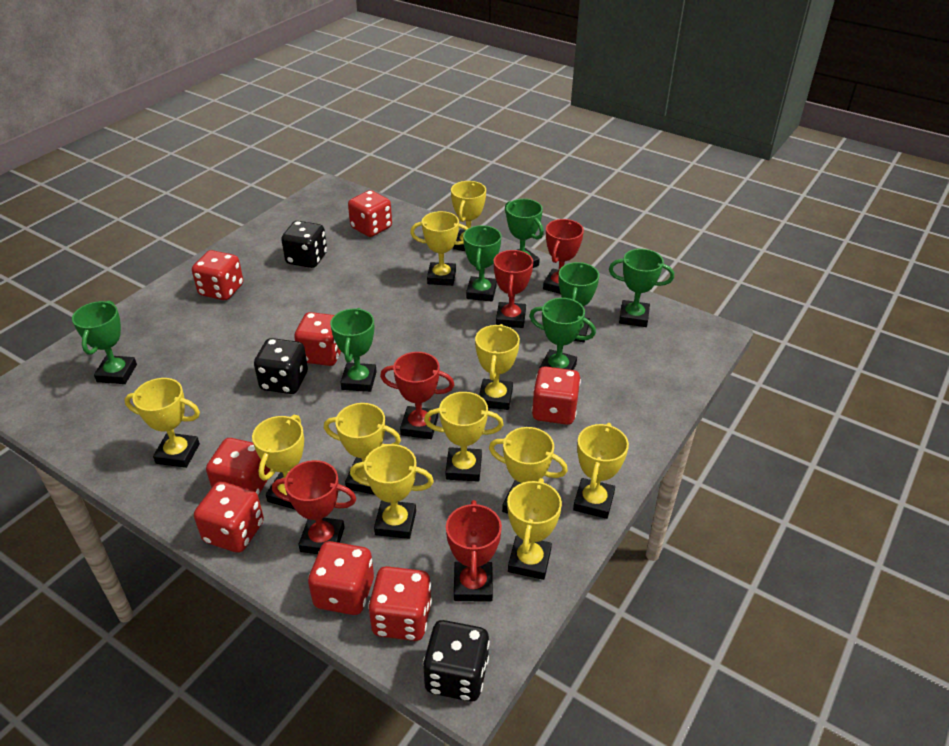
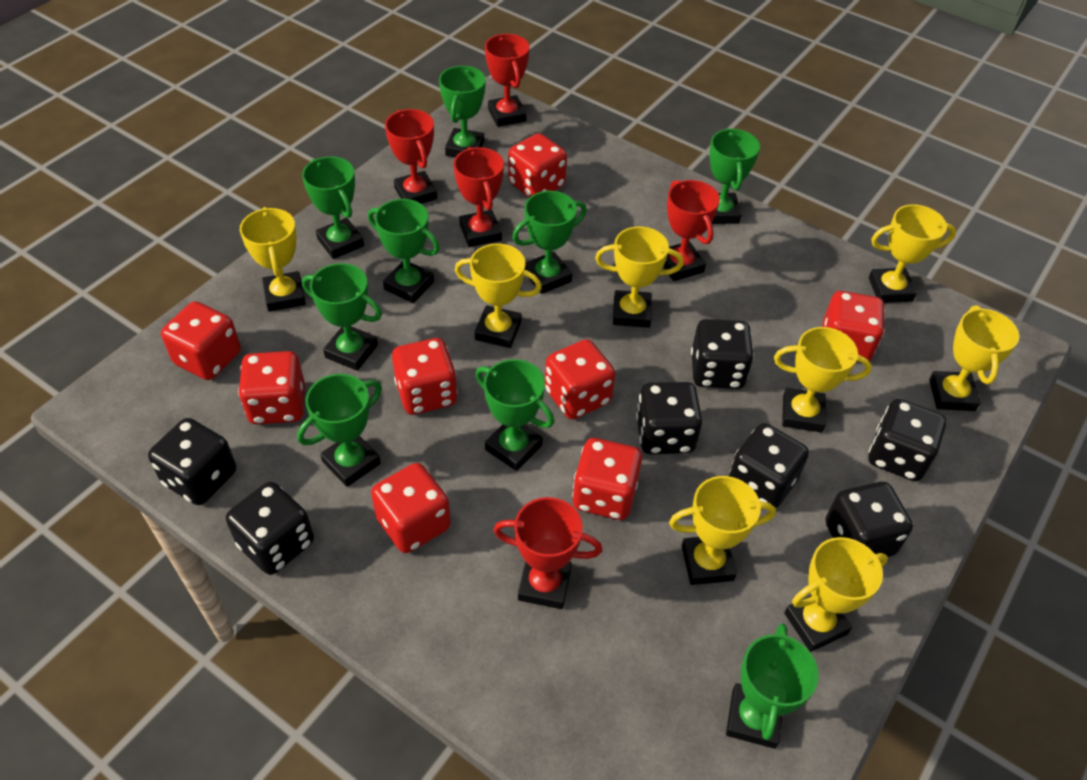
black dice: 3 -> 7
green trophy: 7 -> 9
yellow trophy: 11 -> 8

